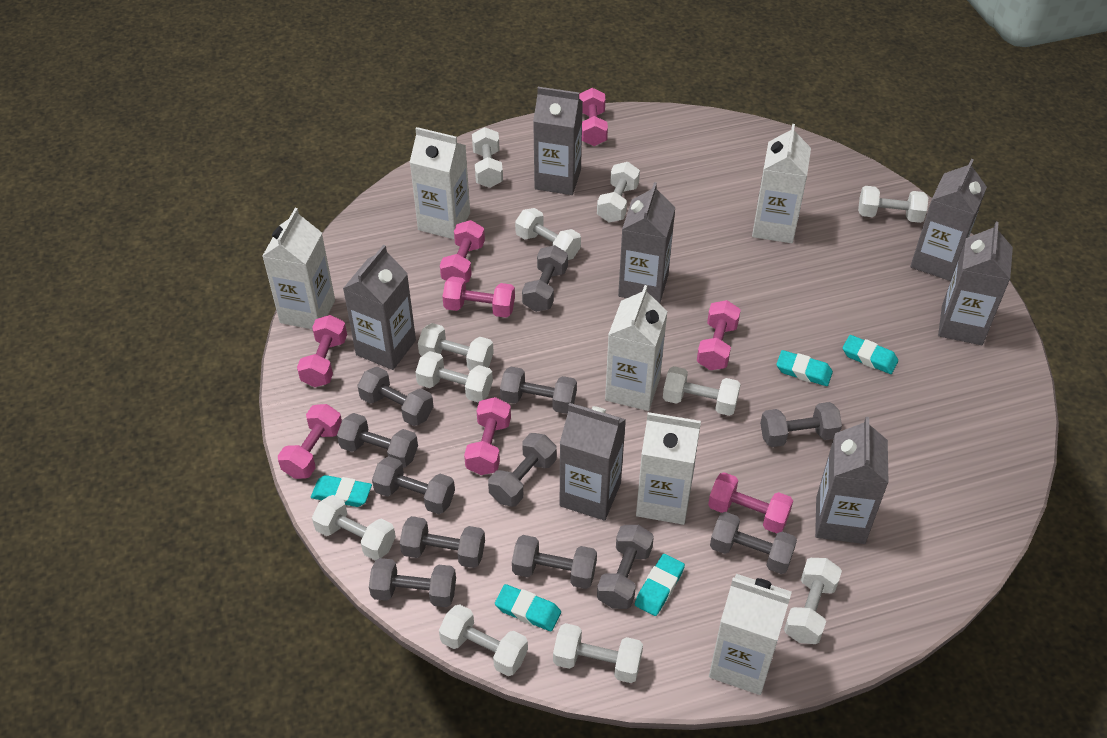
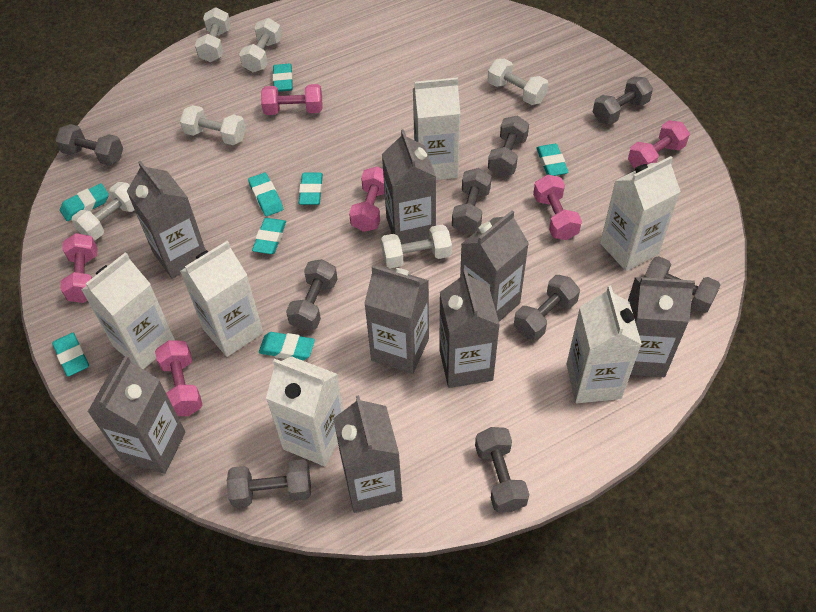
grey carton: 7 -> 8
grey dumbbell: 12 -> 9
pink dumbbell: 8 -> 6
turquoise eraser: 5 -> 8
white dumbbell: 11 -> 6

